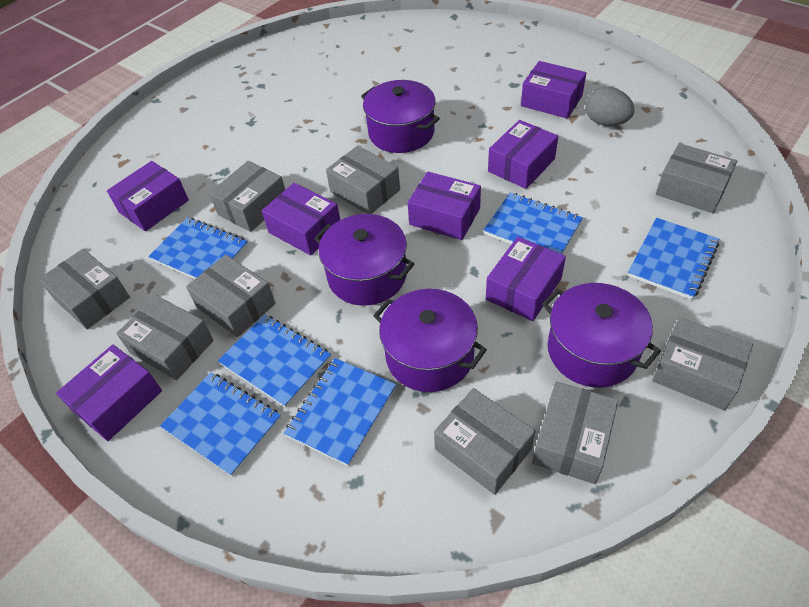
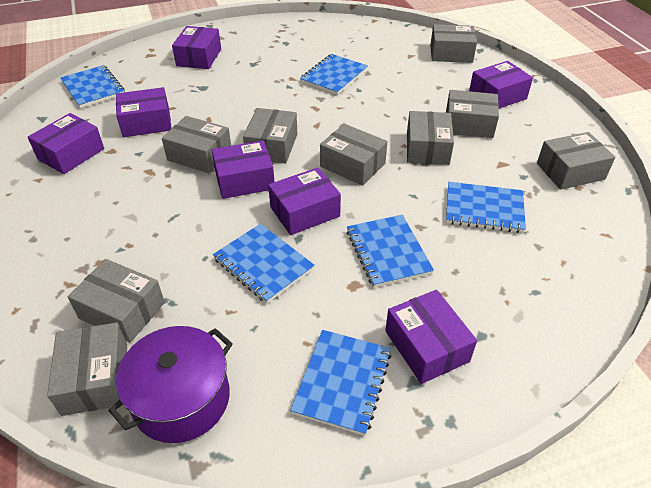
grey egg: 1 -> 0
purple pot: 4 -> 1

